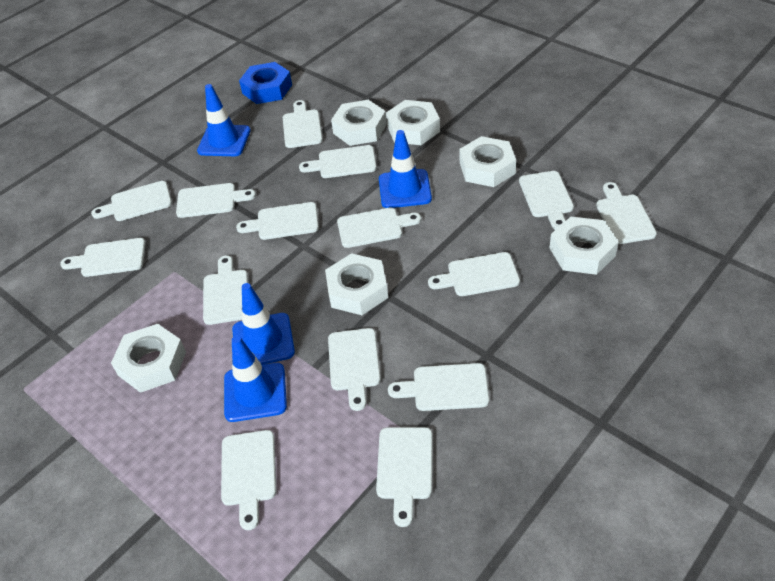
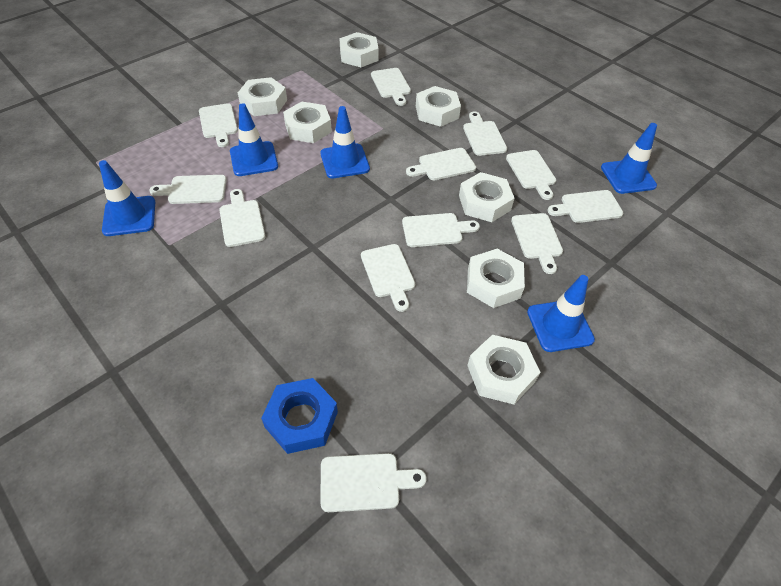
blue traffic cone: 4 -> 5
white cutting board: 15 -> 12
white nut: 6 -> 7

